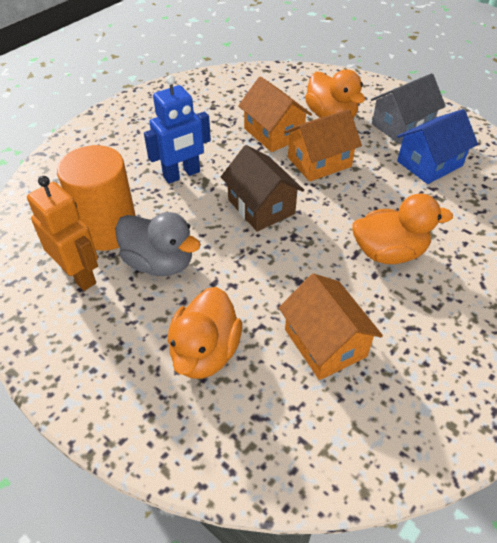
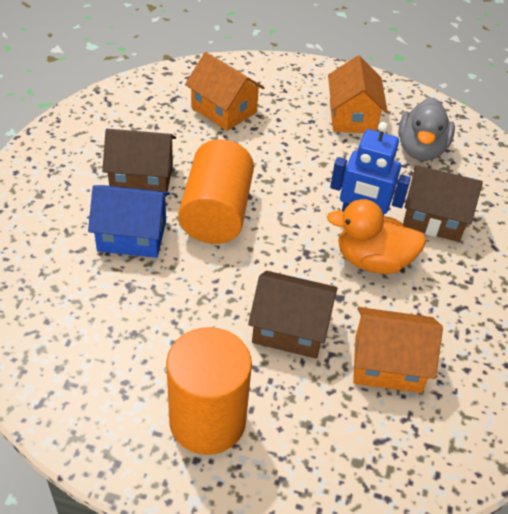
brown house: 1 -> 3
grey house: 1 -> 0
orange cylinder: 1 -> 2
orange duck: 3 -> 1
orange robot: 1 -> 0

